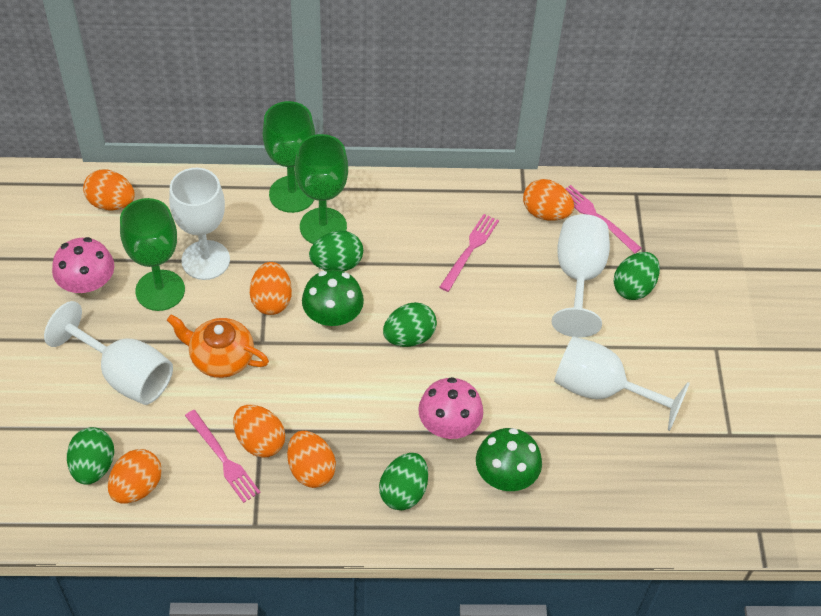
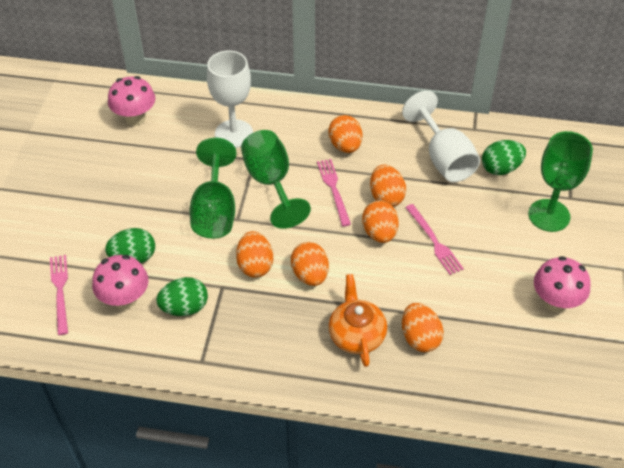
green egg: 5 -> 3
green mushroom: 2 -> 0
pink mushroom: 2 -> 3
white goblet: 4 -> 2

